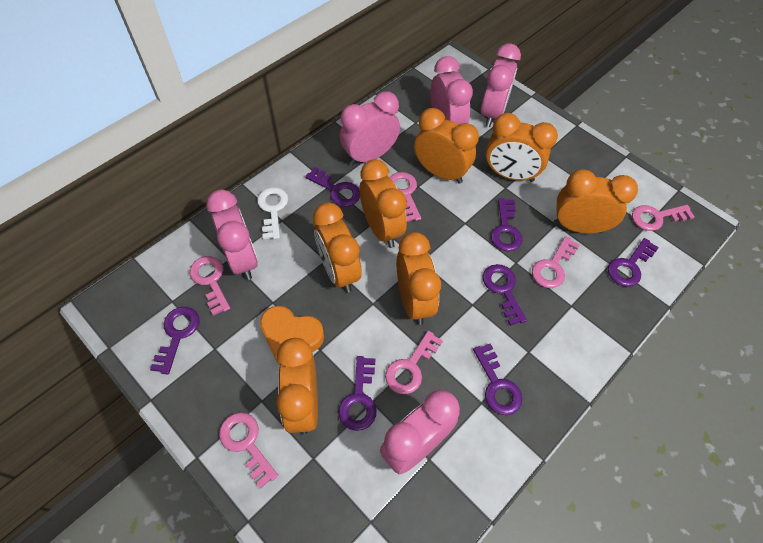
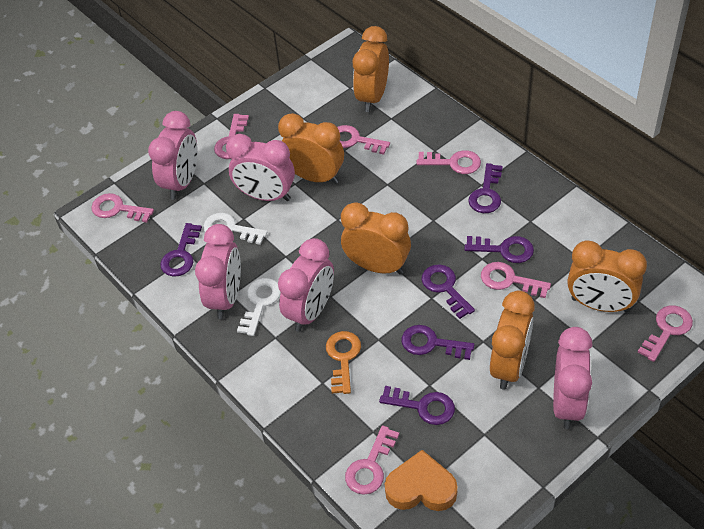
orange clock: 7 -> 5
orange key: 0 -> 1
pink key: 6 -> 7
purple key: 7 -> 6
white key: 1 -> 2

